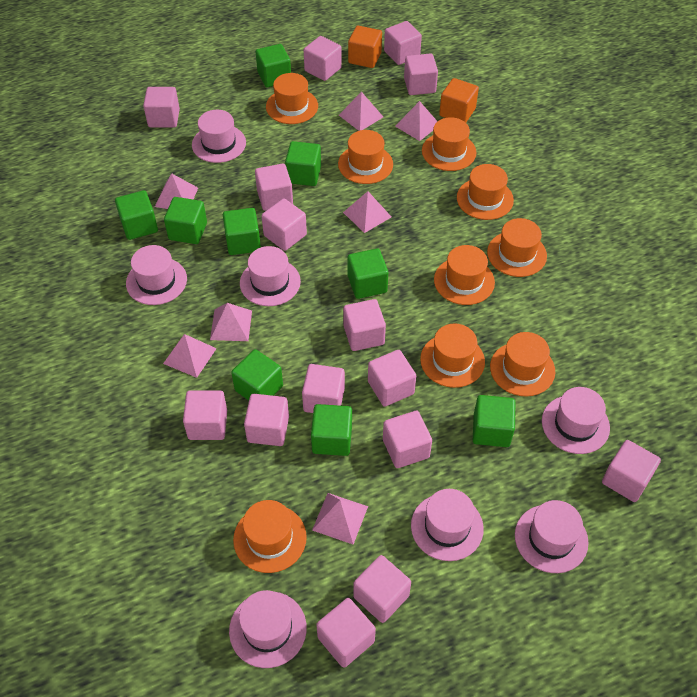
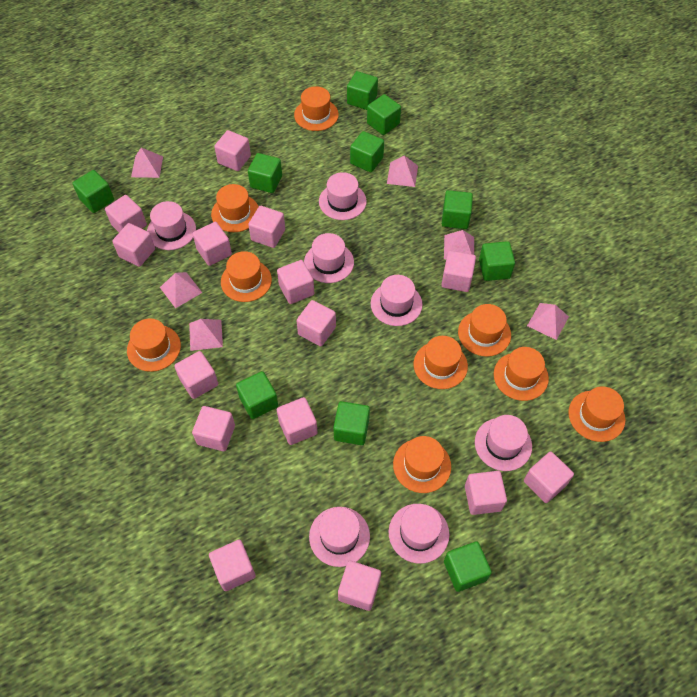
green cube: 9 -> 10
orange cube: 2 -> 0
pink pyramid: 7 -> 6

